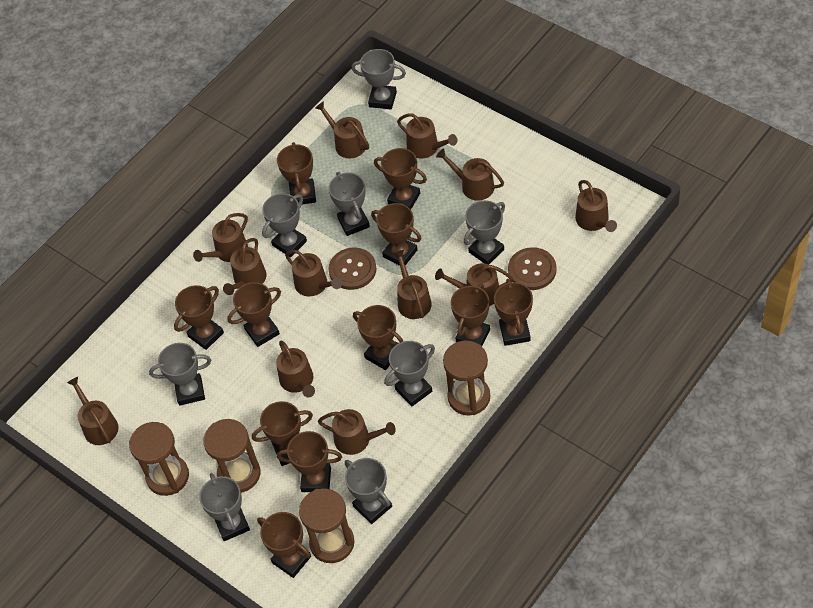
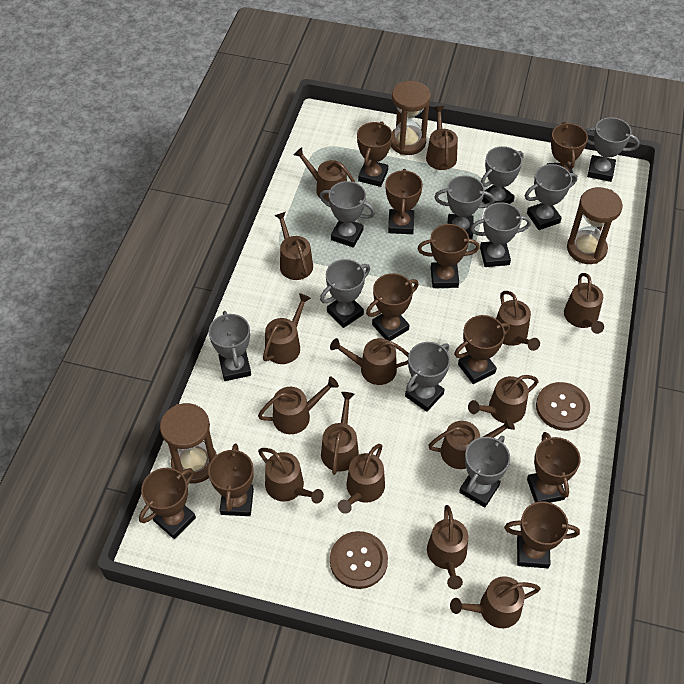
brown hourglass: 4 -> 3
brown trophy: 11 -> 10
brown watering can: 12 -> 15
grey trophy: 8 -> 10

